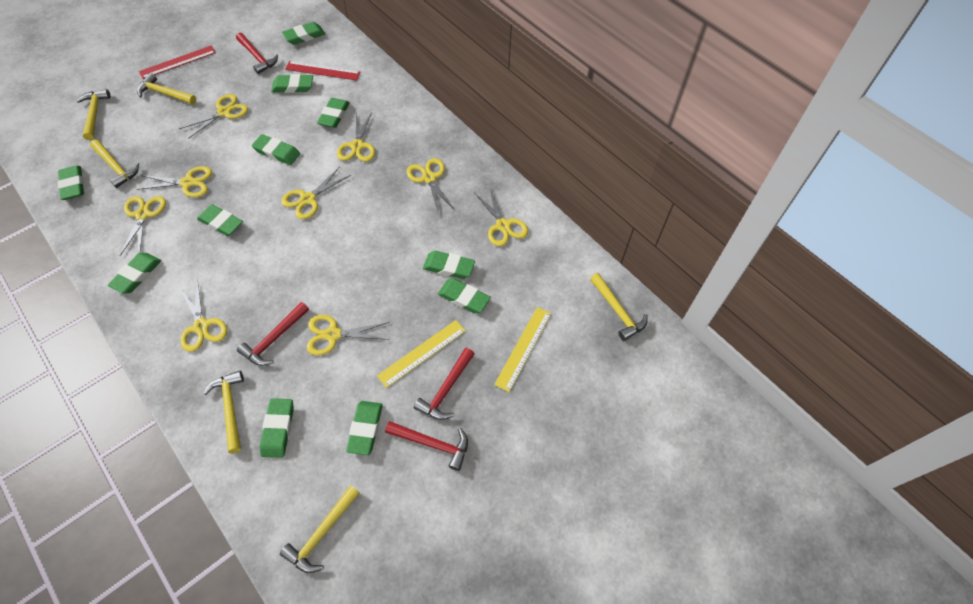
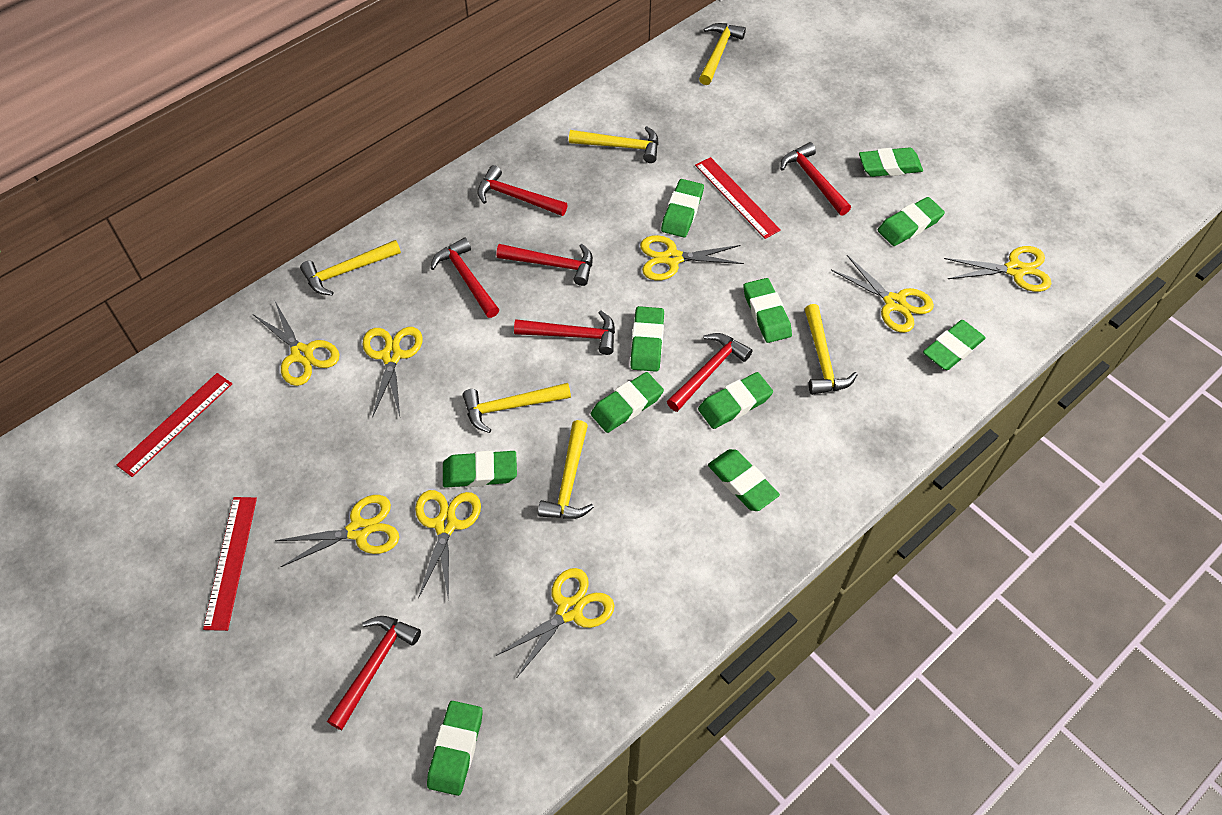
red hammer: 4 -> 7
red ruler: 2 -> 3
yellow ruler: 2 -> 0
yellow scissors: 9 -> 8

